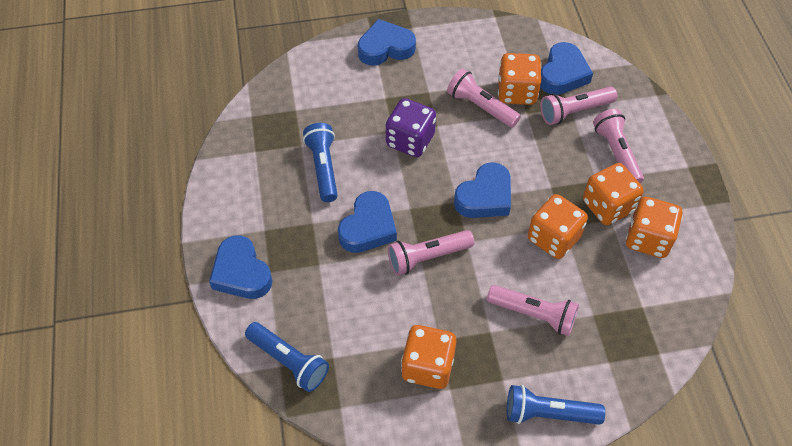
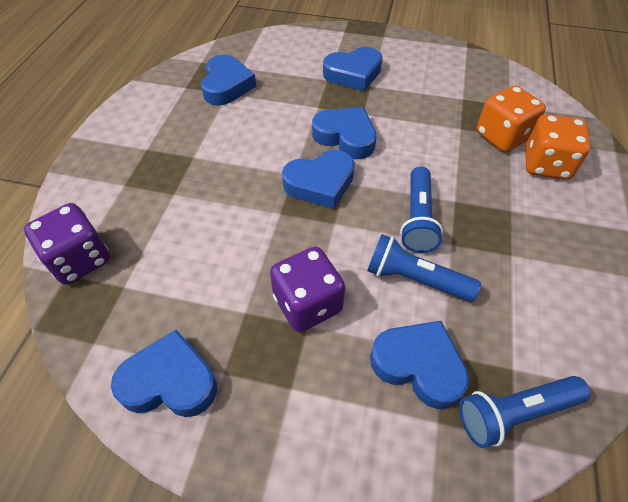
blue heart: 5 -> 6
orange dice: 5 -> 2
pink flashlight: 5 -> 0
purple dice: 1 -> 2

